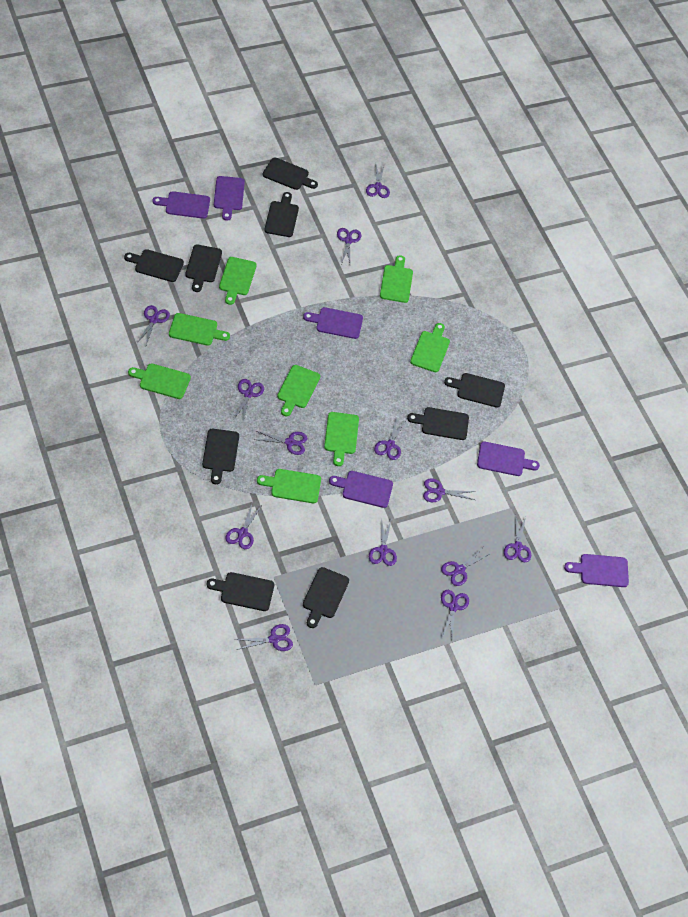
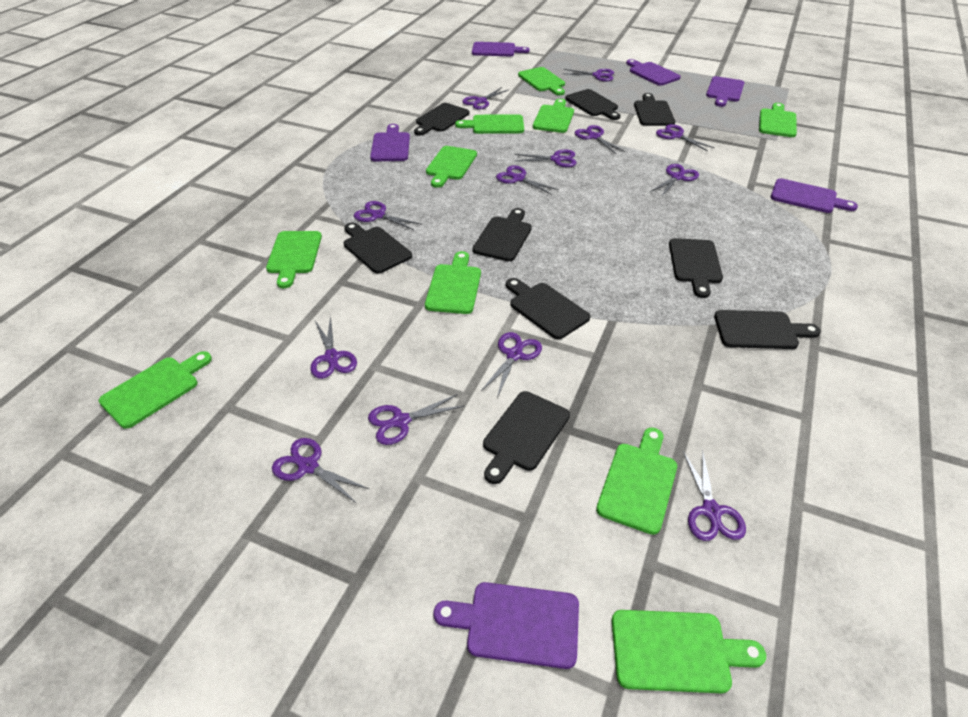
green cutting board: 8 -> 10

